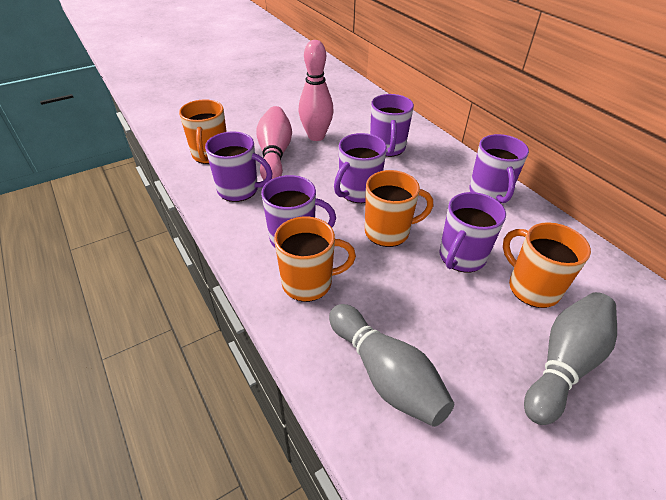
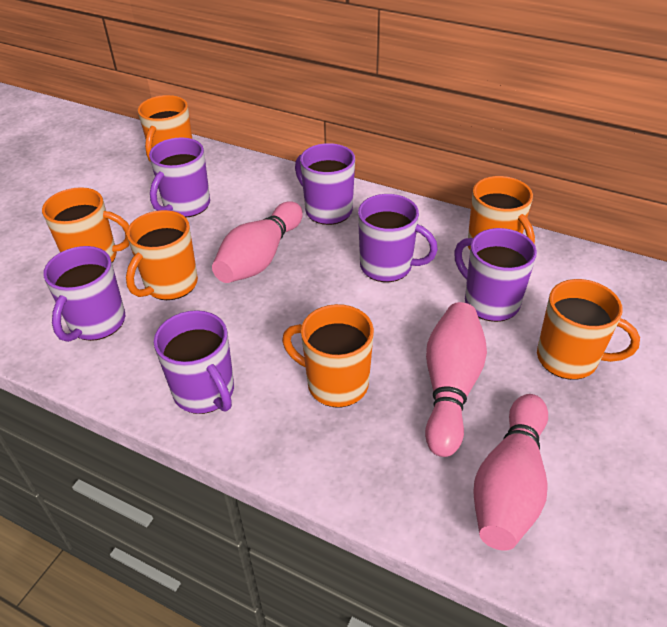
grey bowling pin: 2 -> 0
orange mug: 4 -> 6
pink bowling pin: 2 -> 3

